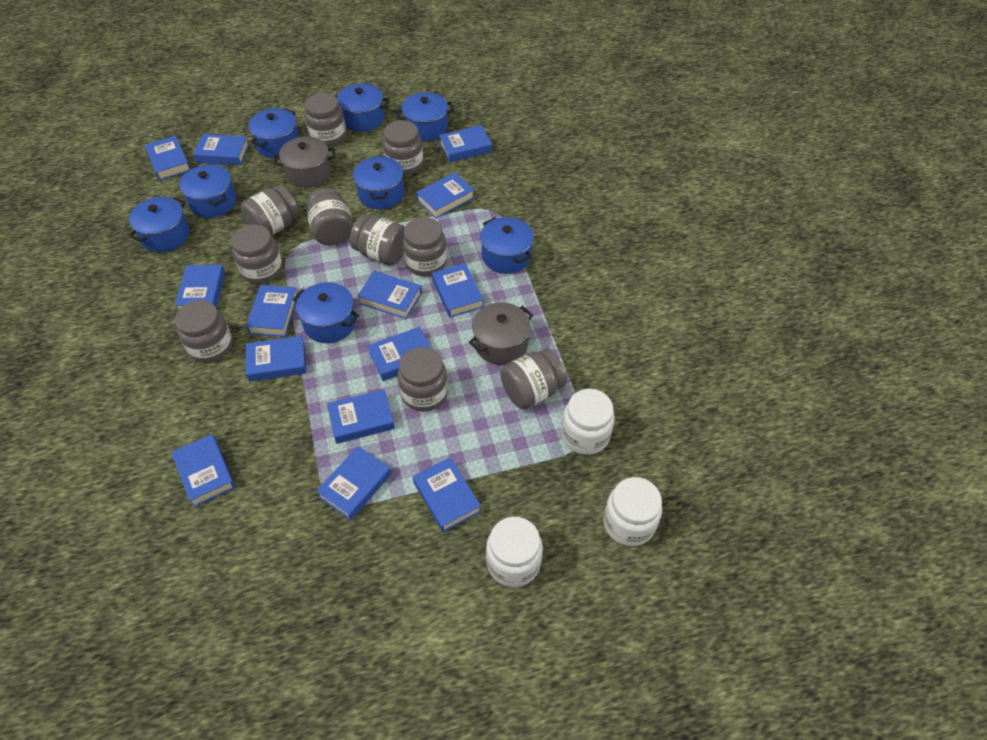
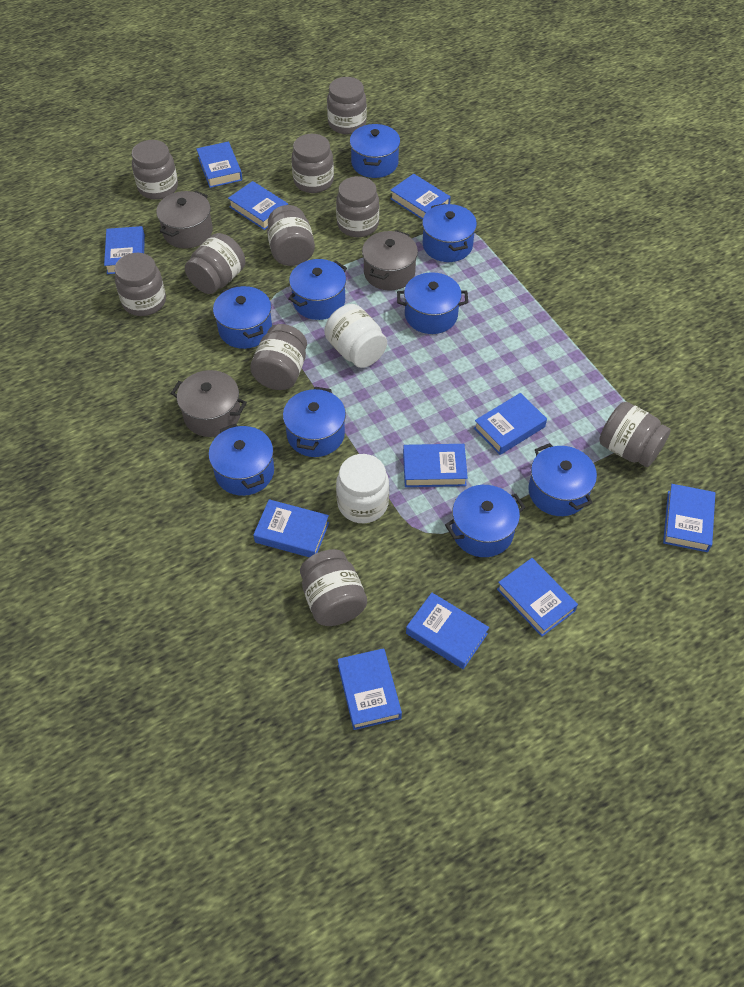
blue book: 14 -> 11
blue pot: 8 -> 9
grey pot: 2 -> 3
white jar: 3 -> 2

